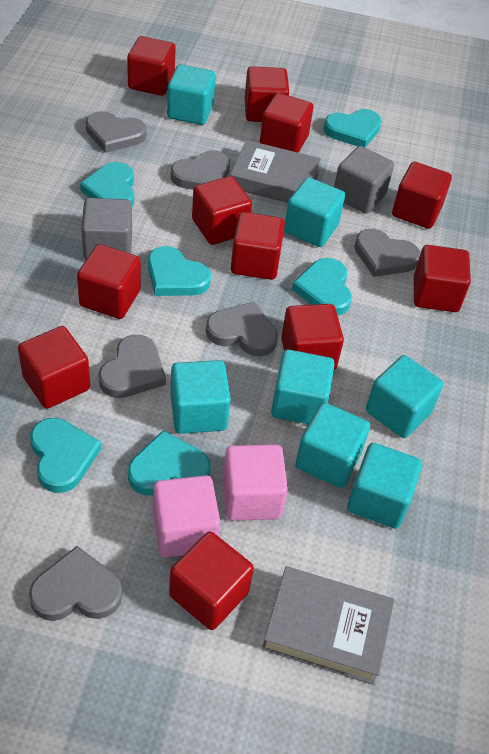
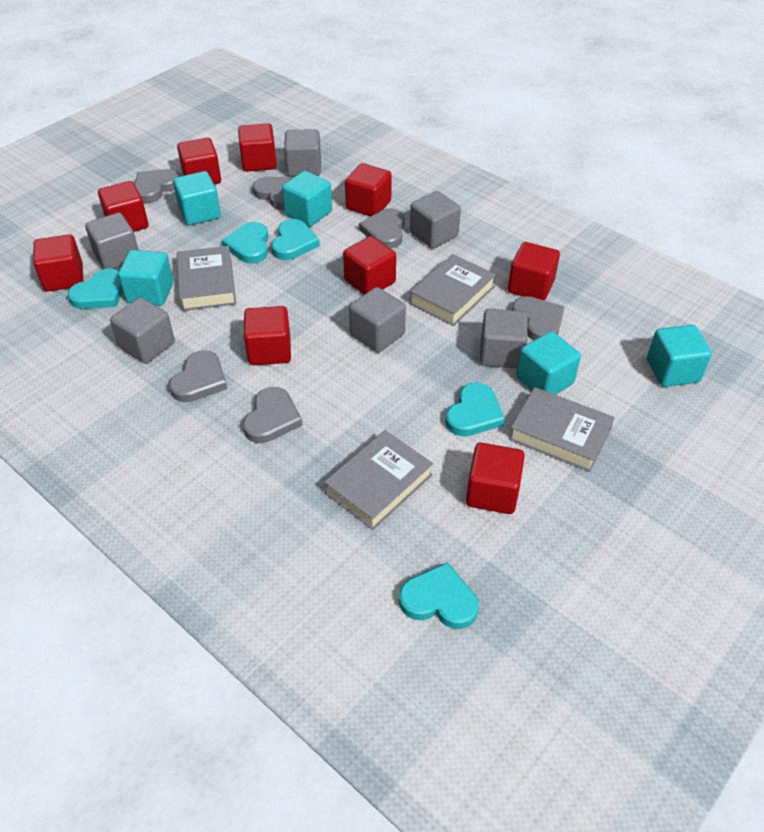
grey book: 2 -> 4
grey cube: 2 -> 6
pink cube: 2 -> 0
red cube: 11 -> 9
turquoise cube: 7 -> 5
turquoise heart: 6 -> 5

